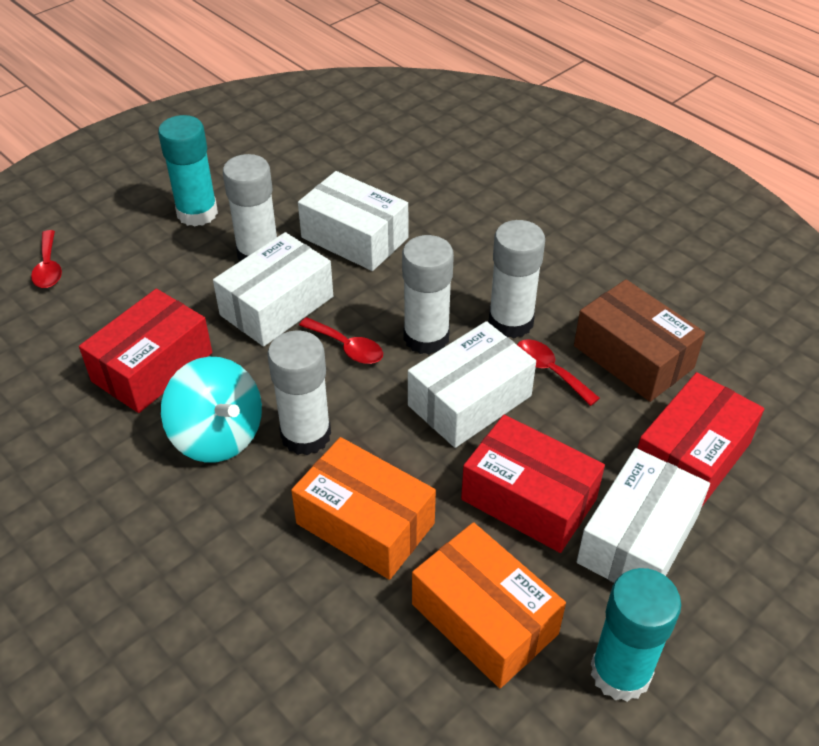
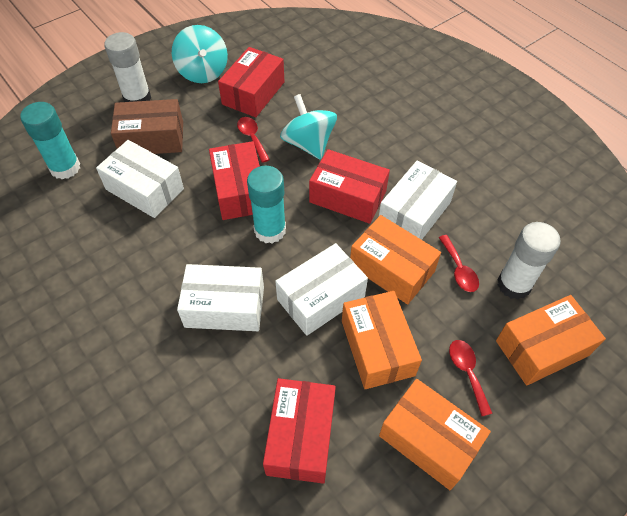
orange box: 2 -> 4
red box: 3 -> 4
turquoise spinning top: 1 -> 2
white glue stick: 4 -> 2

